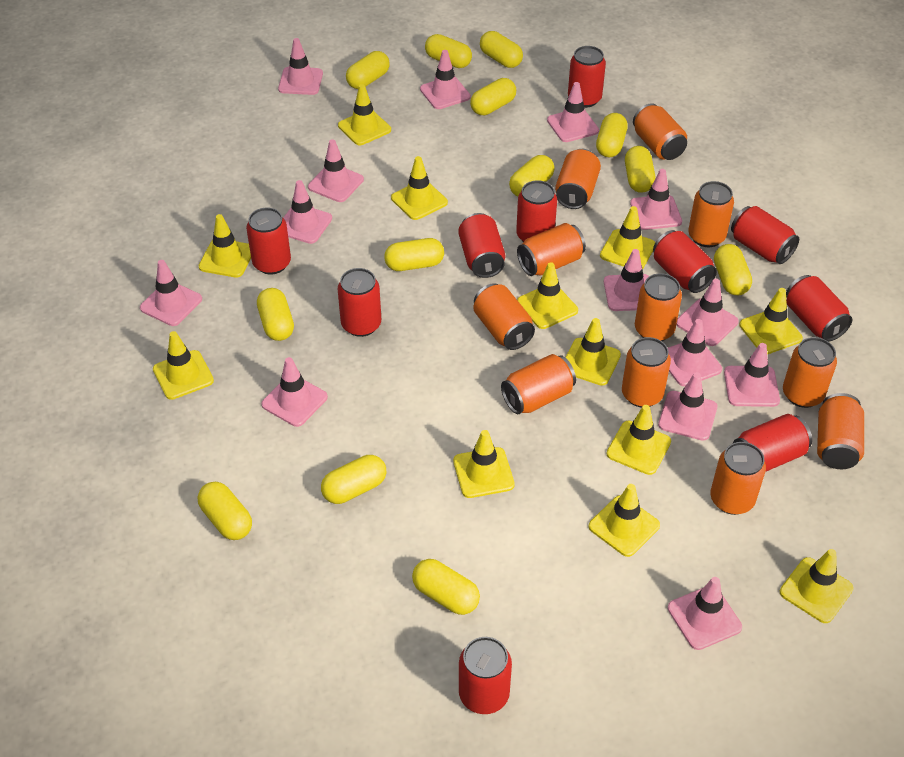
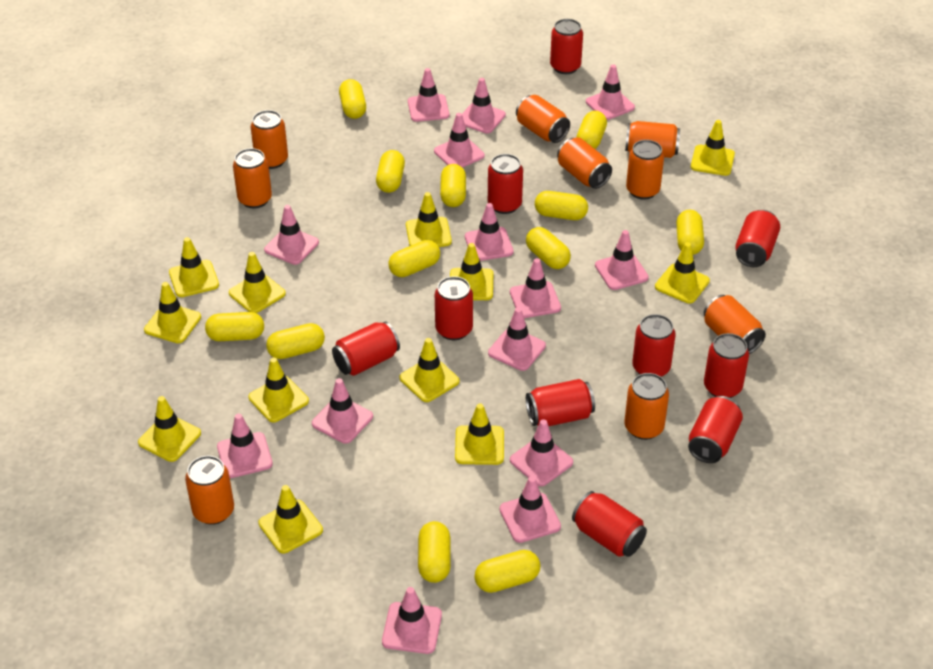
orange can: 11 -> 9
yellow capsule: 13 -> 12

